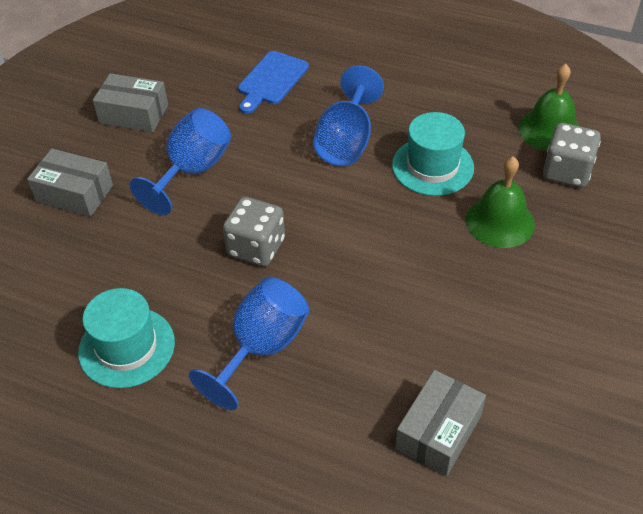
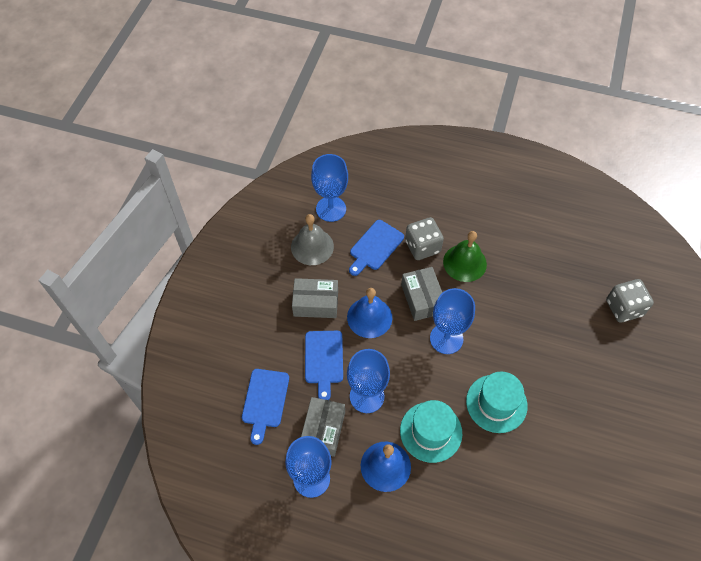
blue bell: 0 -> 2
blue cutting board: 1 -> 3
blue goblet: 3 -> 4
green bell: 2 -> 1
grey bell: 0 -> 1

